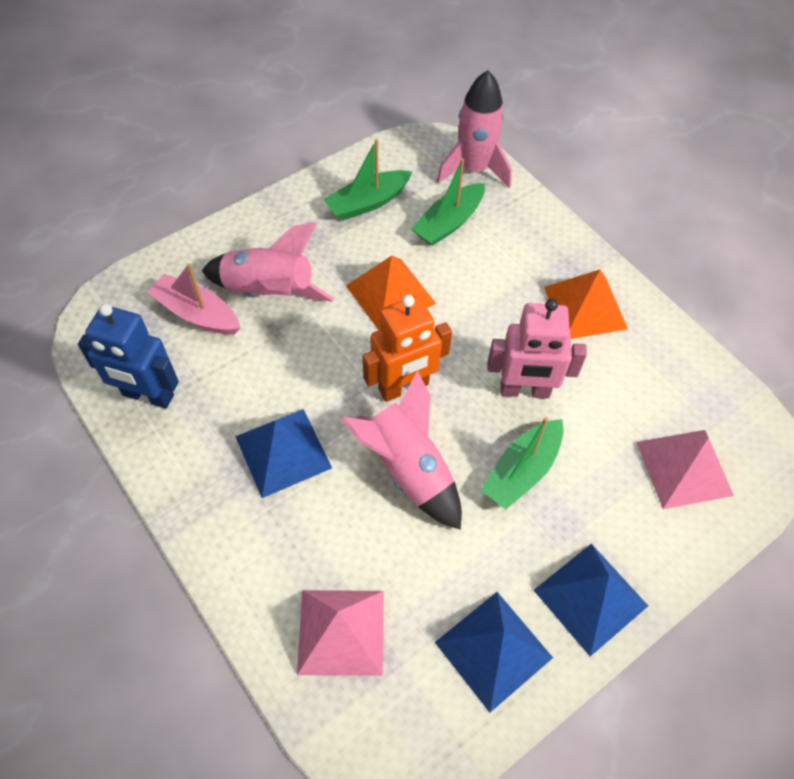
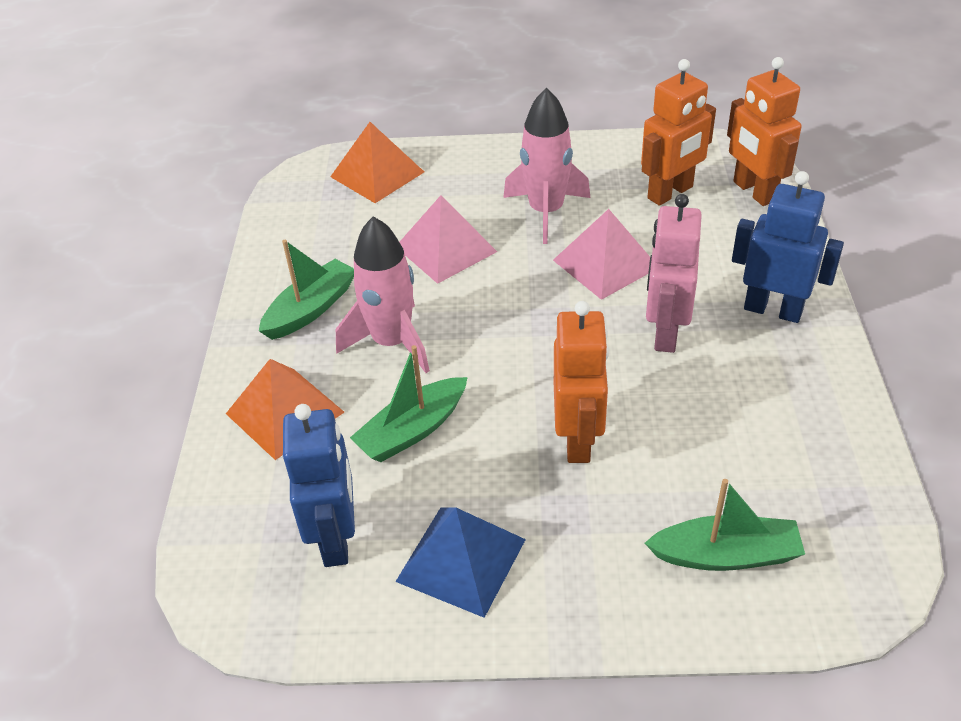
blue pyramid: 3 -> 1
blue robot: 1 -> 2
orange robot: 1 -> 3
pink boat: 1 -> 0
pink rocket: 3 -> 2

